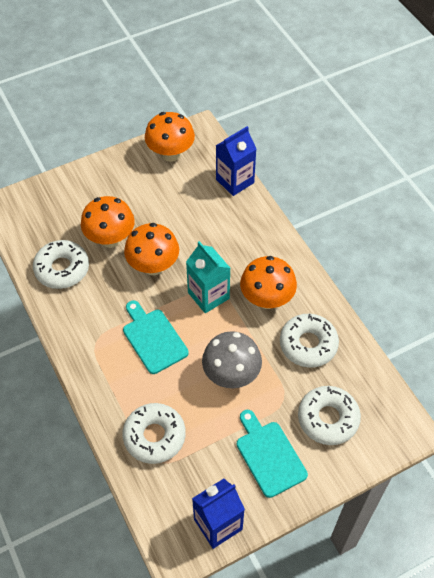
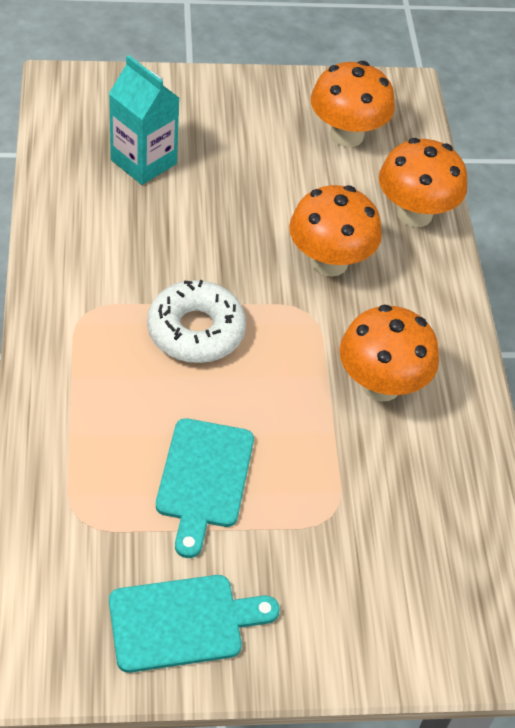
blue carton: 2 -> 0
grey mushroom: 1 -> 0
white donut: 4 -> 1

